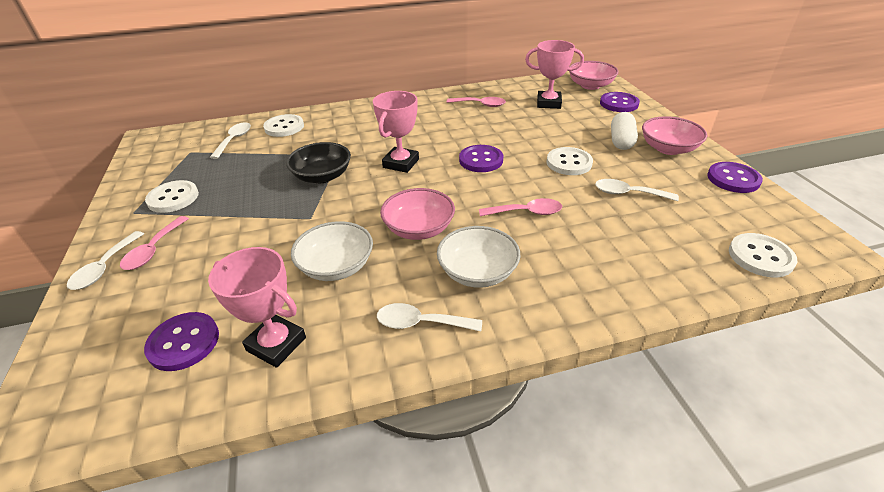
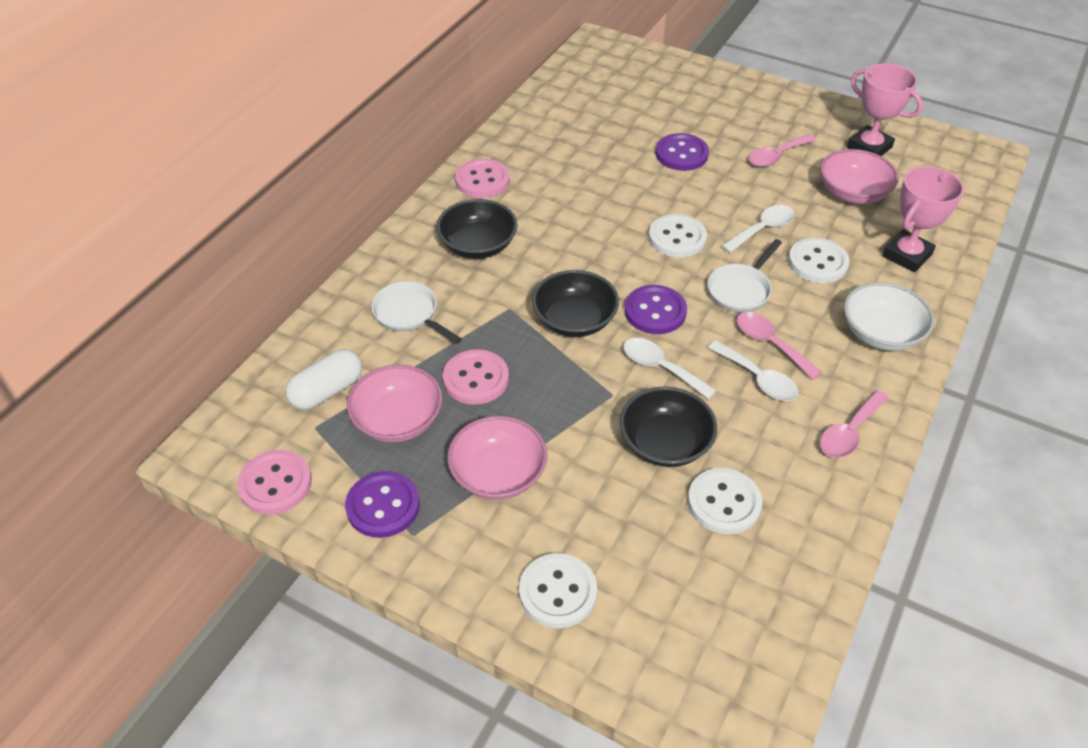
black bowl: 1 -> 3
pink button: 0 -> 3
pink trophy: 3 -> 2
purple button: 4 -> 3
white bowl: 2 -> 1
white pan: 0 -> 2
white spoon: 4 -> 3

